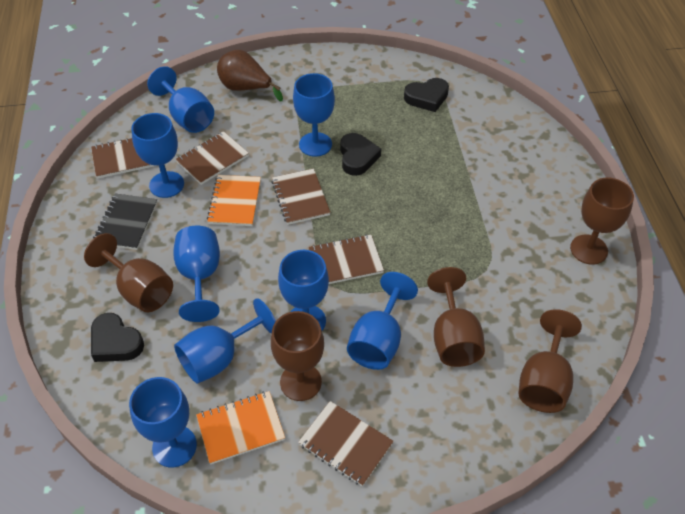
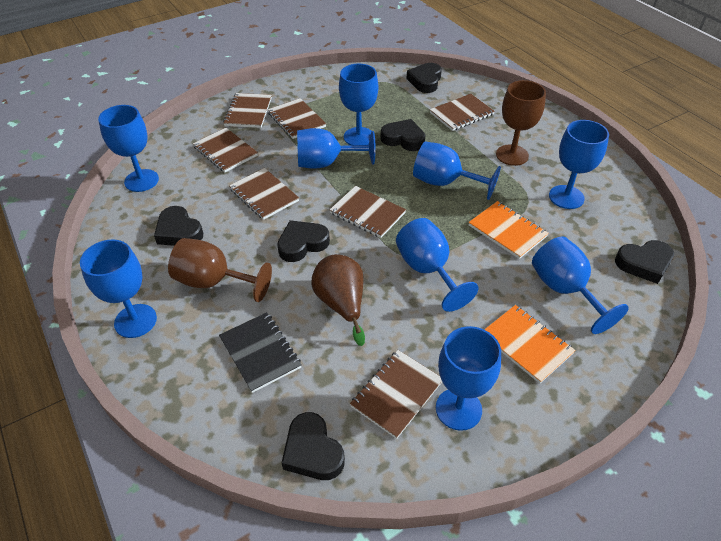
black heart: 3 -> 6
blue goblet: 8 -> 9
brown goblet: 5 -> 2
brown notebook: 5 -> 7

